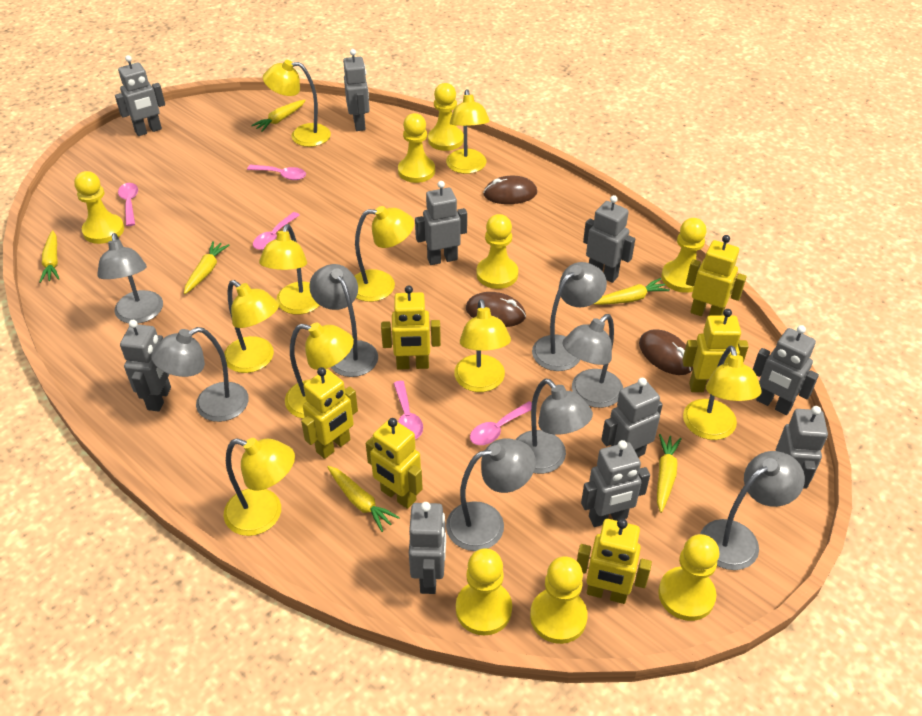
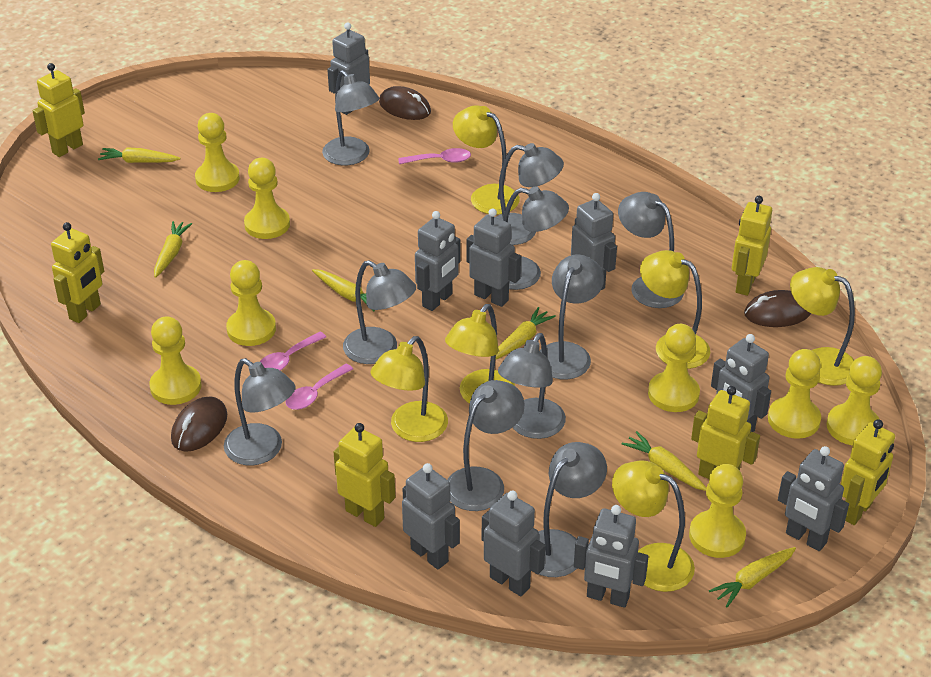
grey lamp: 8 -> 10
grey robot: 10 -> 9
pink spoon: 5 -> 3
yellow lamp: 9 -> 6

